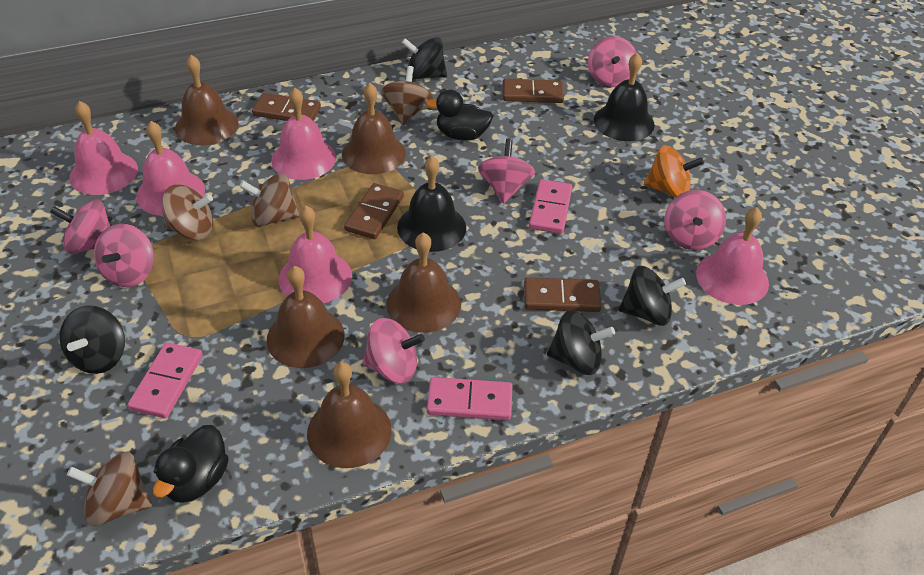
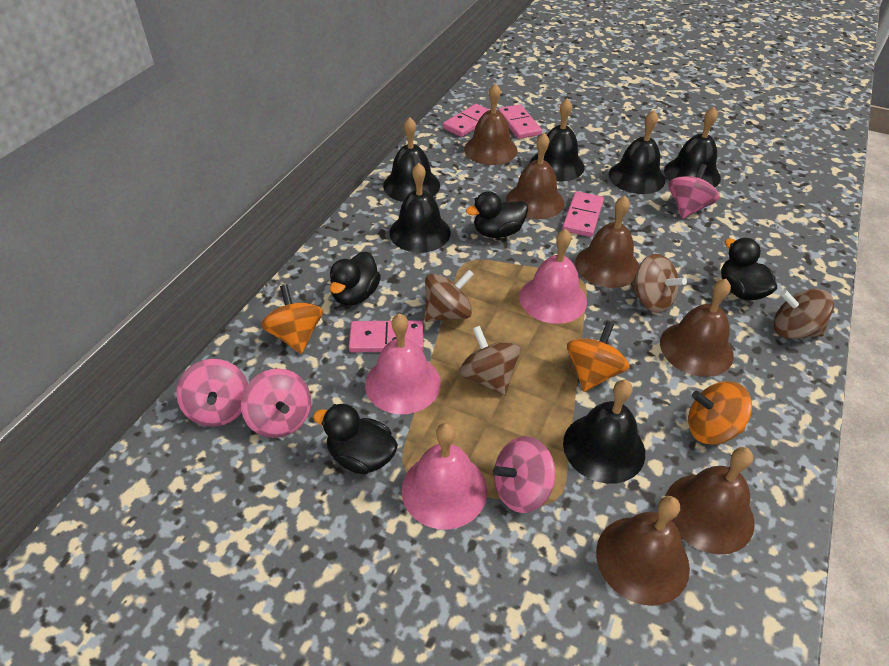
black bell: 2 -> 6
black duck: 2 -> 4
black spinning top: 4 -> 0
brown bell: 5 -> 6
brown domino: 4 -> 0
orange spinning top: 1 -> 3
pink bell: 5 -> 3
pink domino: 3 -> 4
pink spinning top: 6 -> 4

